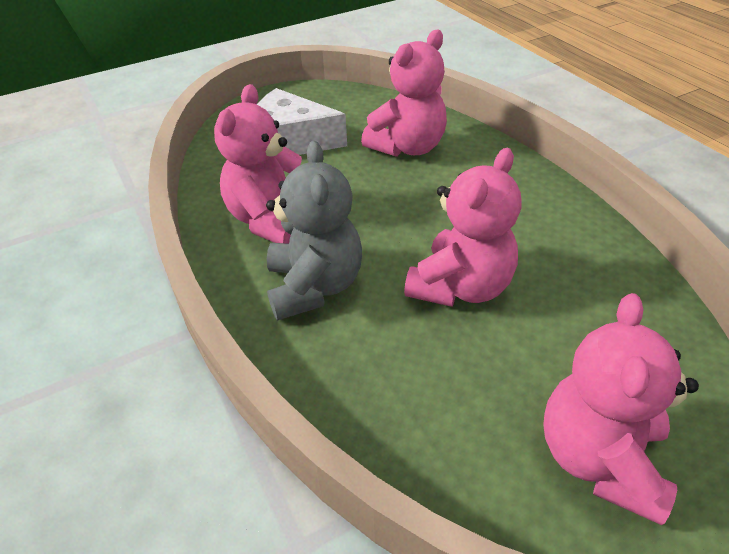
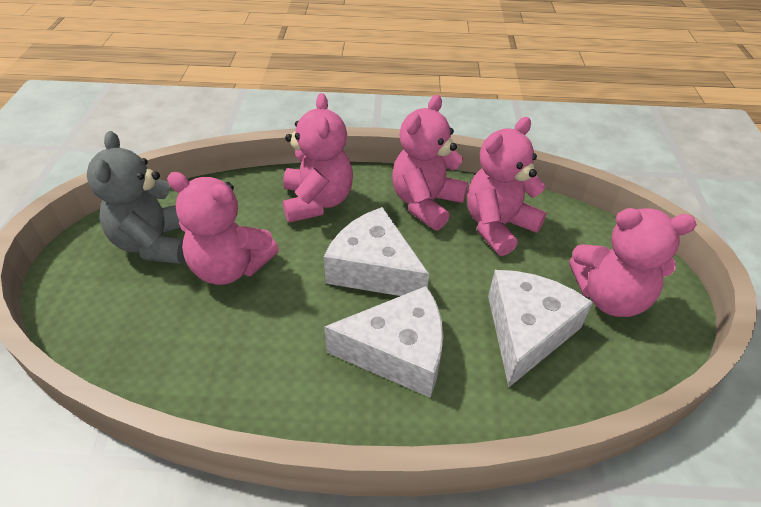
pink teddy bear: 4 -> 5
white cheese: 1 -> 3

